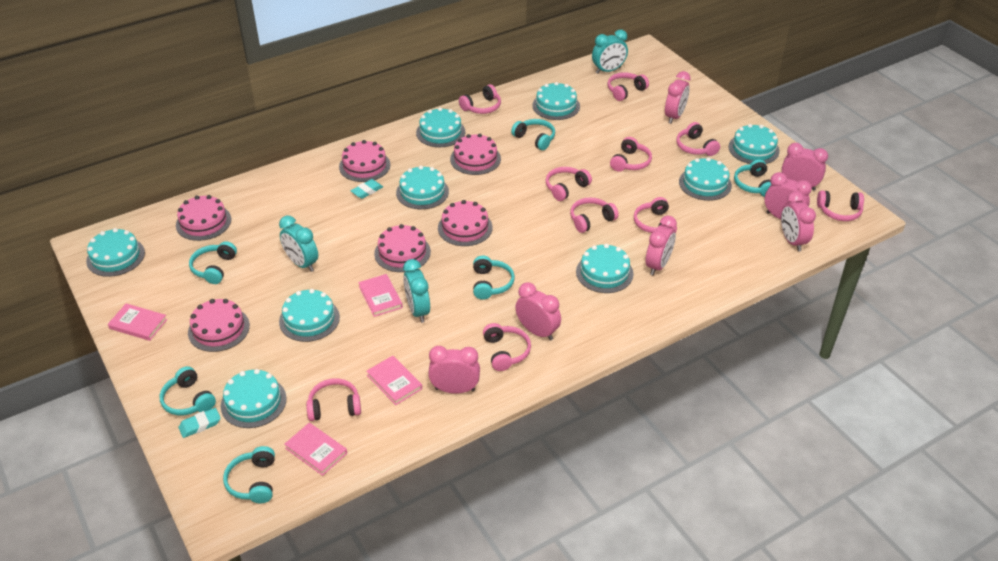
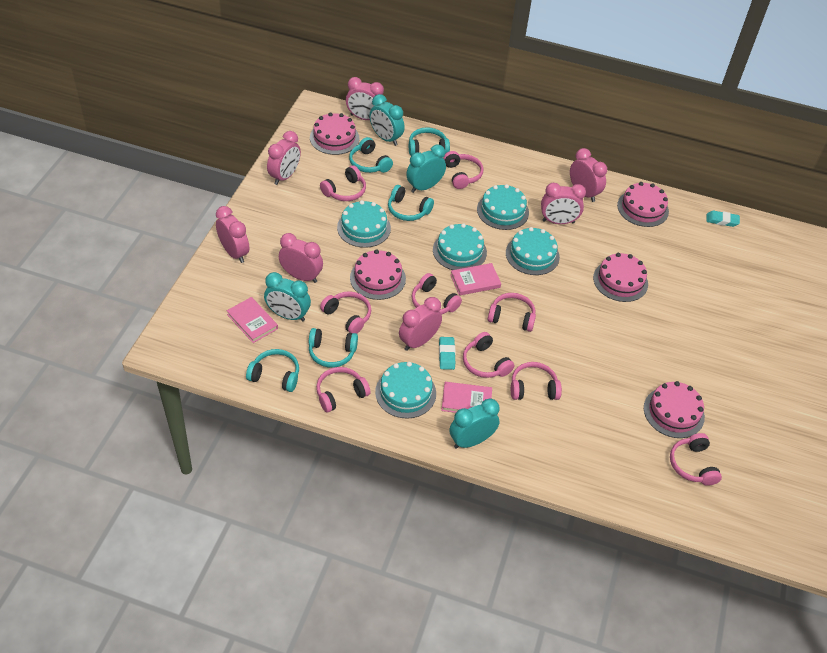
pink book: 4 -> 3
pink cake: 6 -> 5
pink headphones: 10 -> 9
turquoise cake: 9 -> 5
turquoise clock: 3 -> 4
turquoise headphones: 6 -> 5

